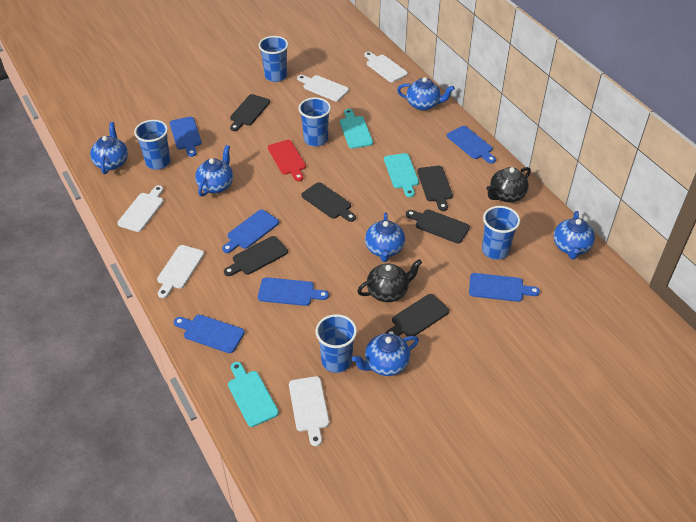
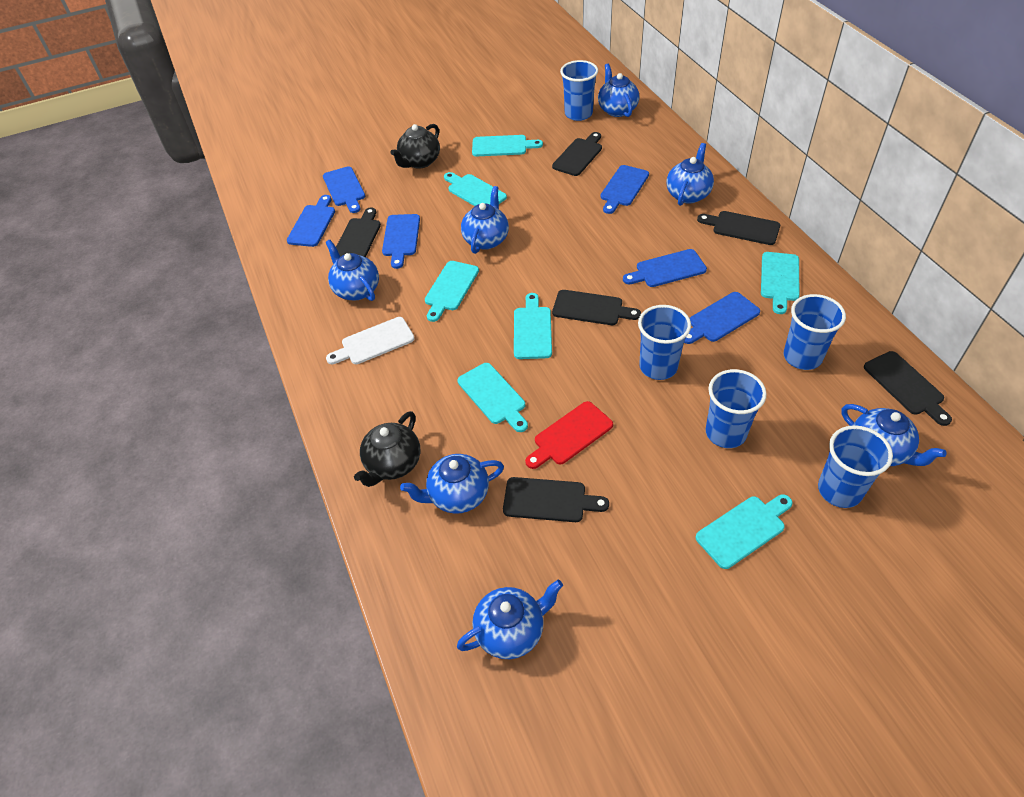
blue teapot: 6 -> 7
turquoise cutting board: 3 -> 7
white cutting board: 5 -> 1

